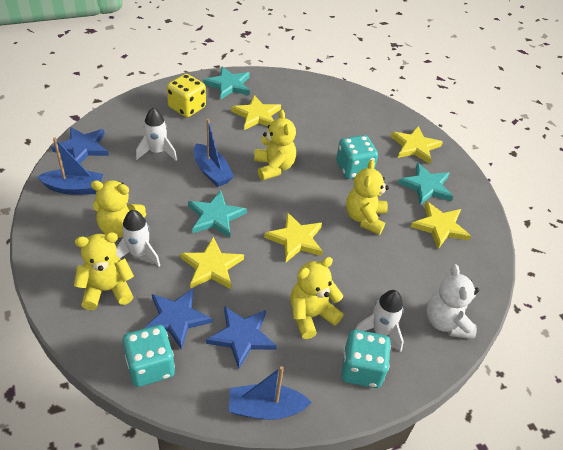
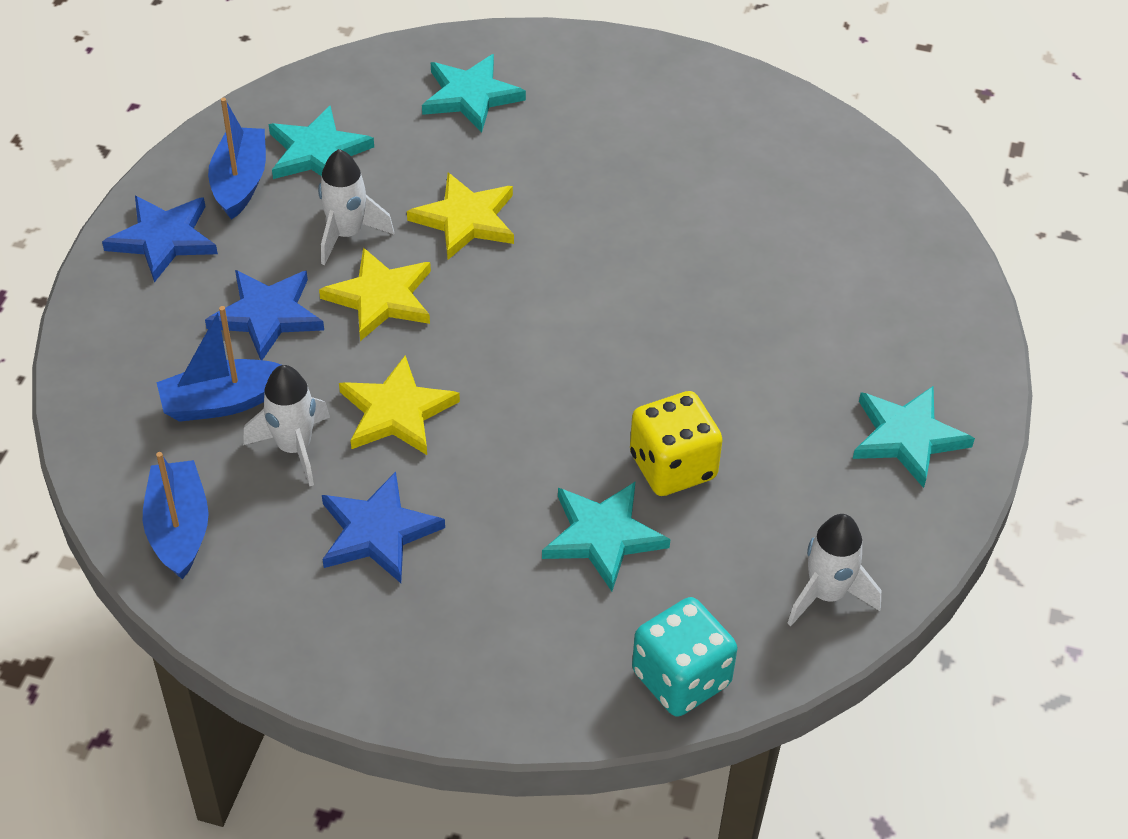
turquoise dice: 3 -> 1
turquoise star: 3 -> 4
white teddy bear: 1 -> 0
yellow star: 5 -> 3
yellow teddy bear: 5 -> 0

